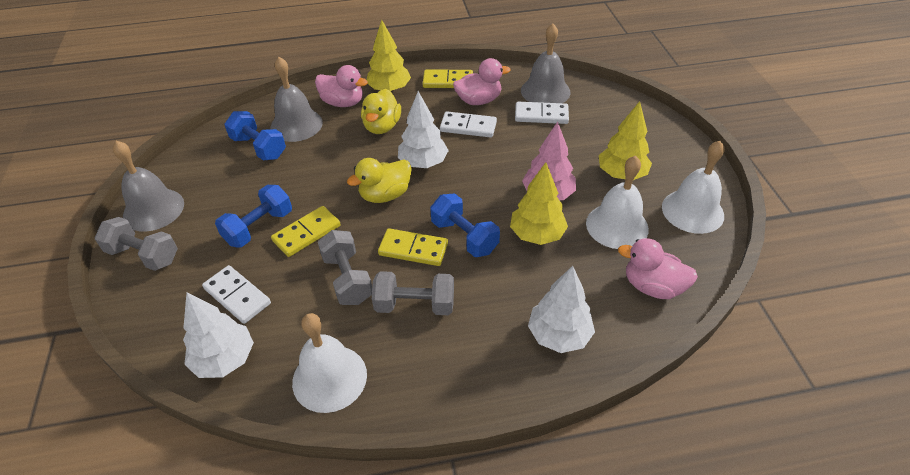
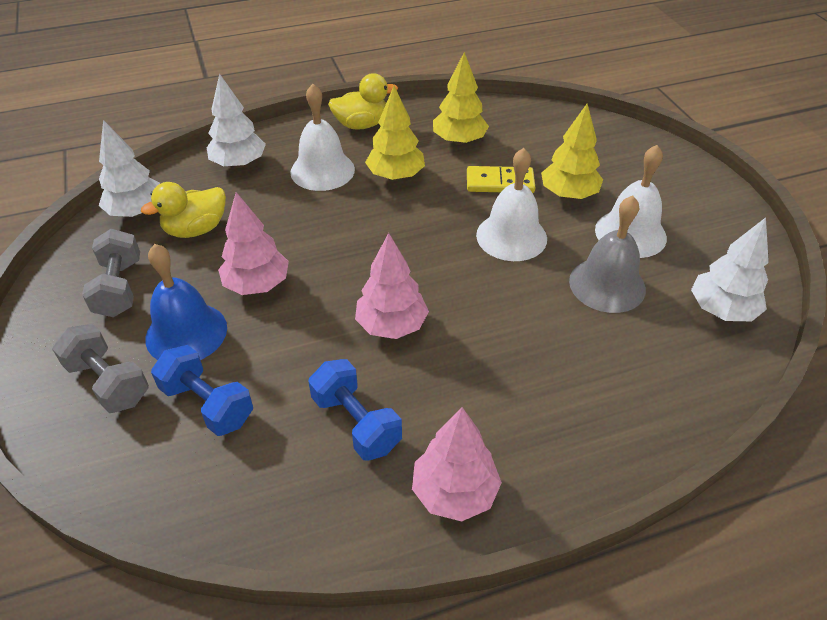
blue bell: 0 -> 1
blue dumbbell: 3 -> 2
grey bell: 3 -> 1
grey dumbbell: 3 -> 2
pink duck: 3 -> 0
pink tree: 1 -> 3
white domino: 3 -> 0
yellow domino: 3 -> 1

